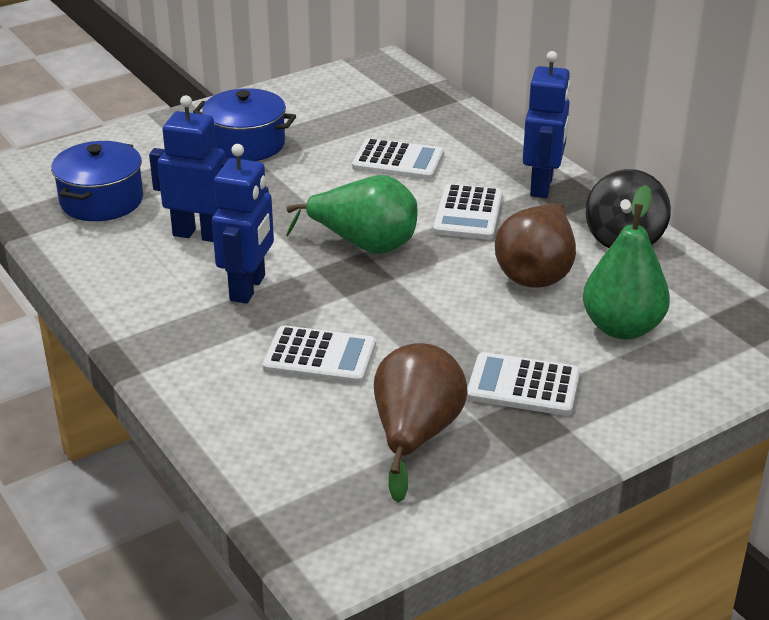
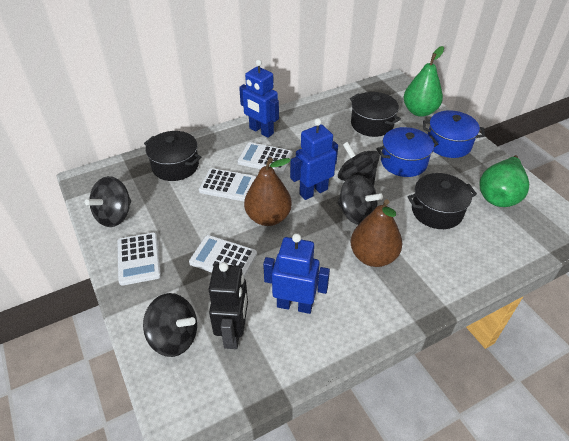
black pot: 0 -> 3
black robot: 0 -> 1
black spinning top: 1 -> 4

